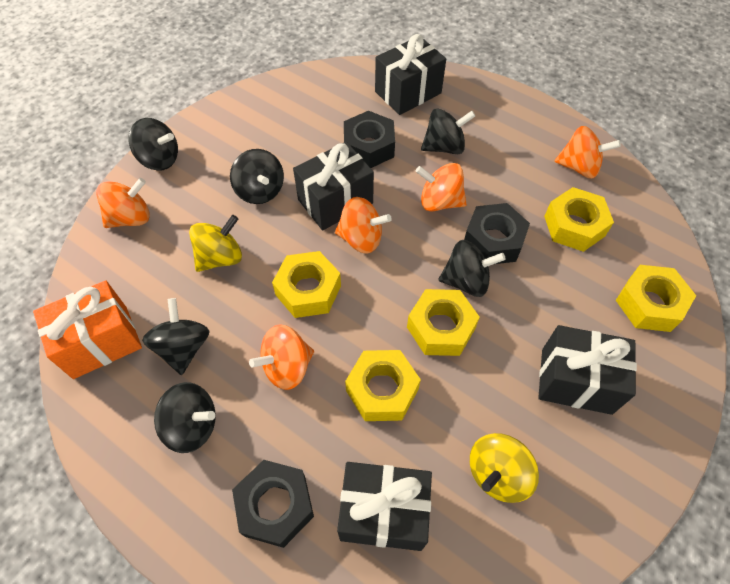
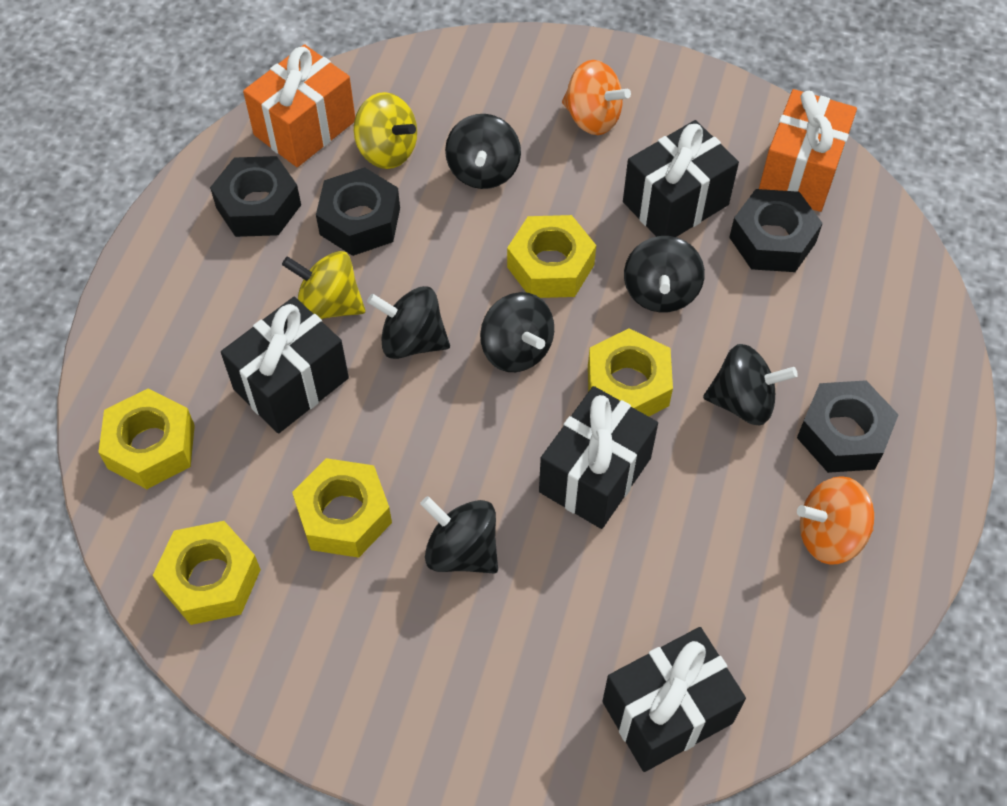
black nut: 3 -> 4
orange gift: 1 -> 2
orange spinning top: 5 -> 2

